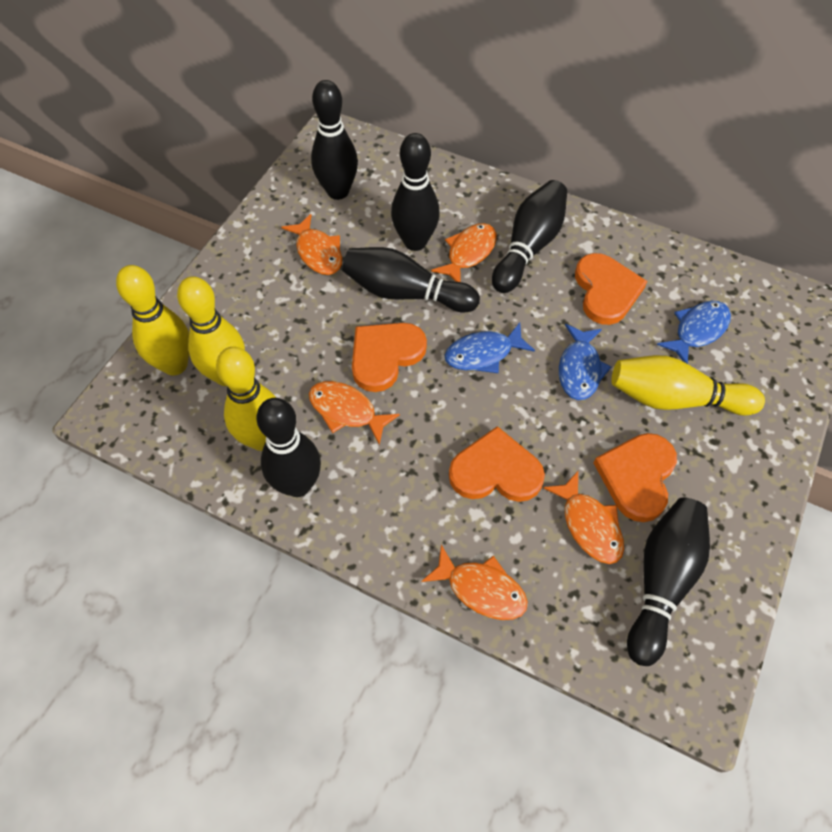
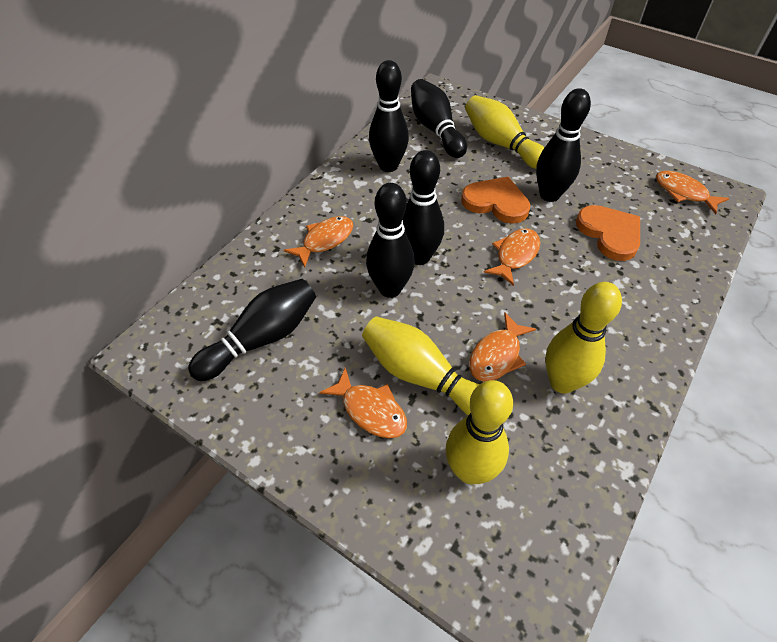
blue fish: 3 -> 0
orange heart: 4 -> 2

